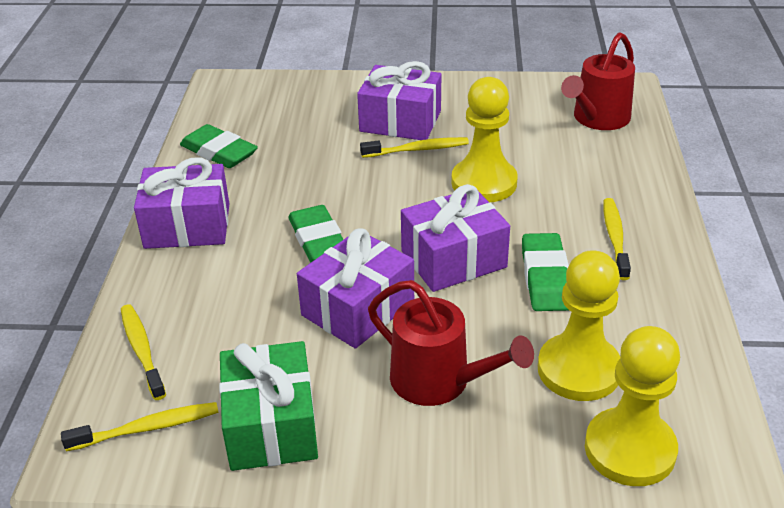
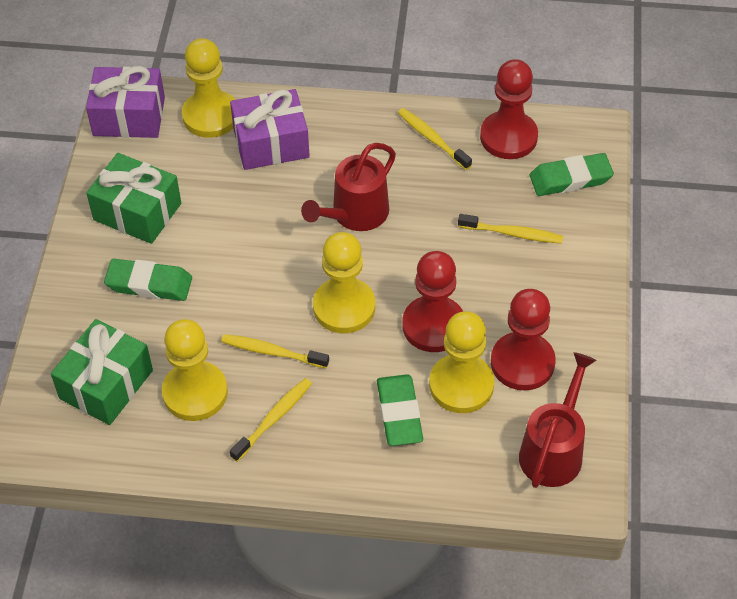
green gift: 1 -> 2
purple gift: 4 -> 2
red pawn: 0 -> 3
yellow pawn: 3 -> 4

